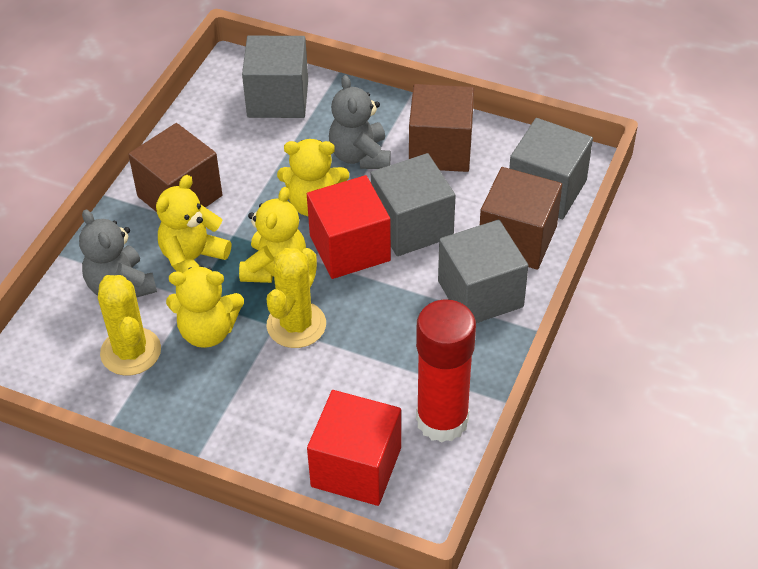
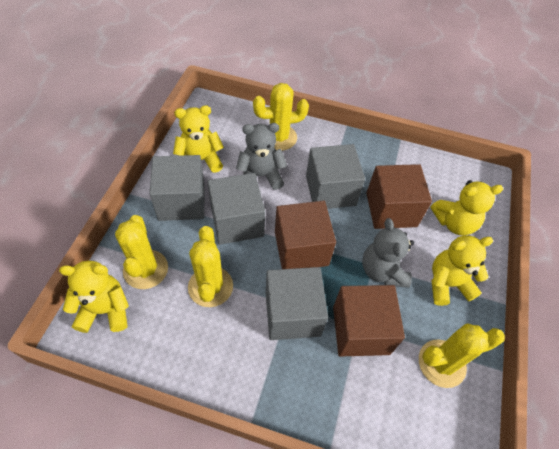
red cube: 2 -> 0
red glue stick: 1 -> 0
yellow cactus: 2 -> 4

